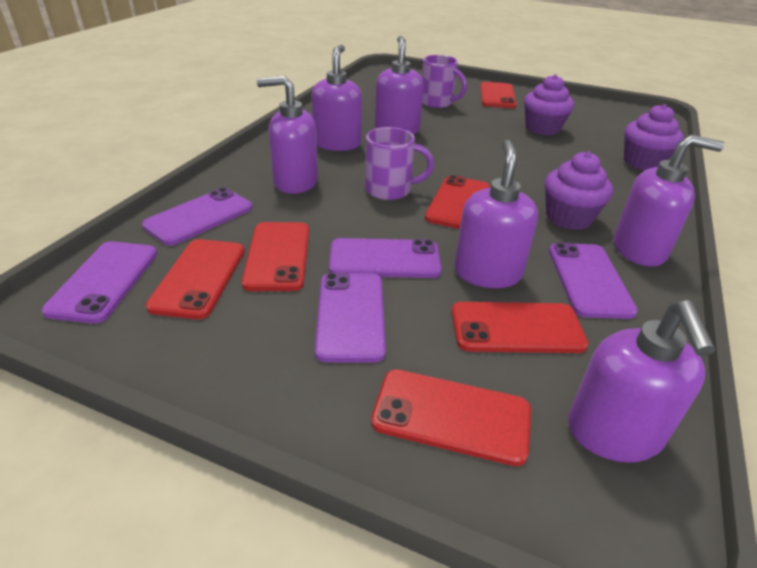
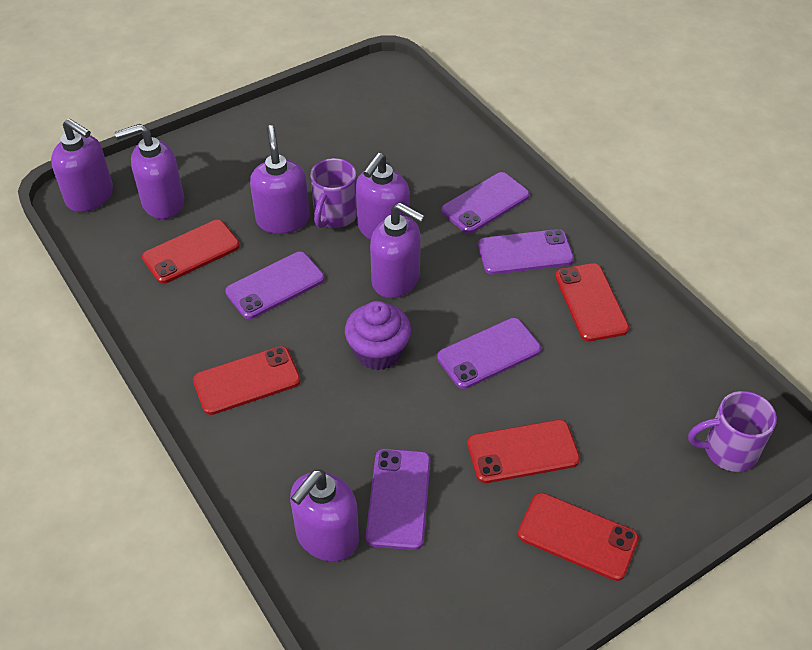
purple cupcake: 3 -> 1
red phone: 6 -> 5

